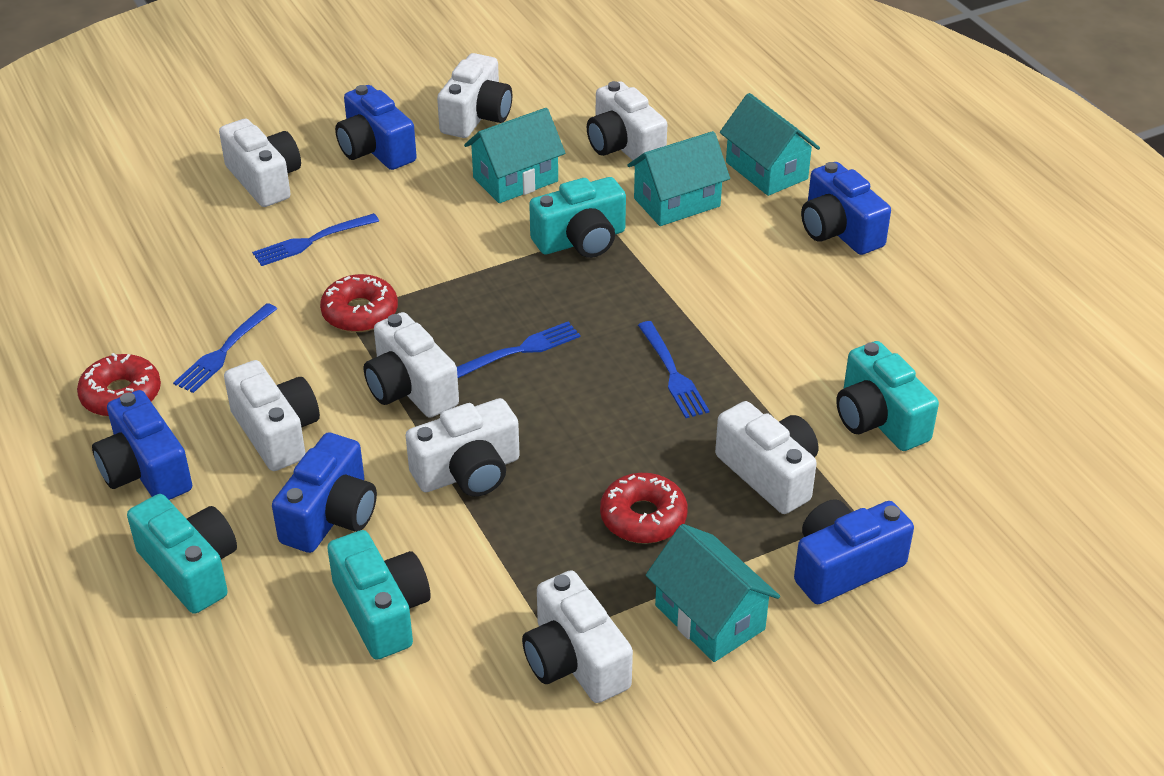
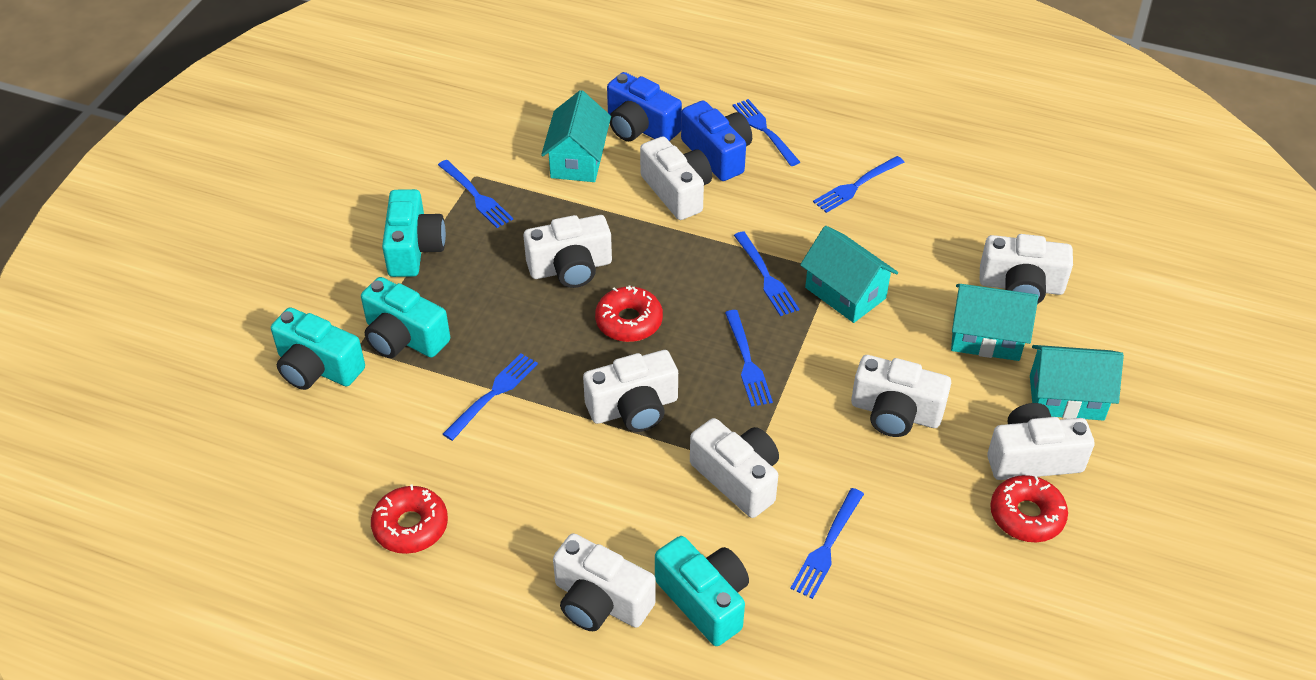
blue camera: 5 -> 2
blue fork: 4 -> 7

